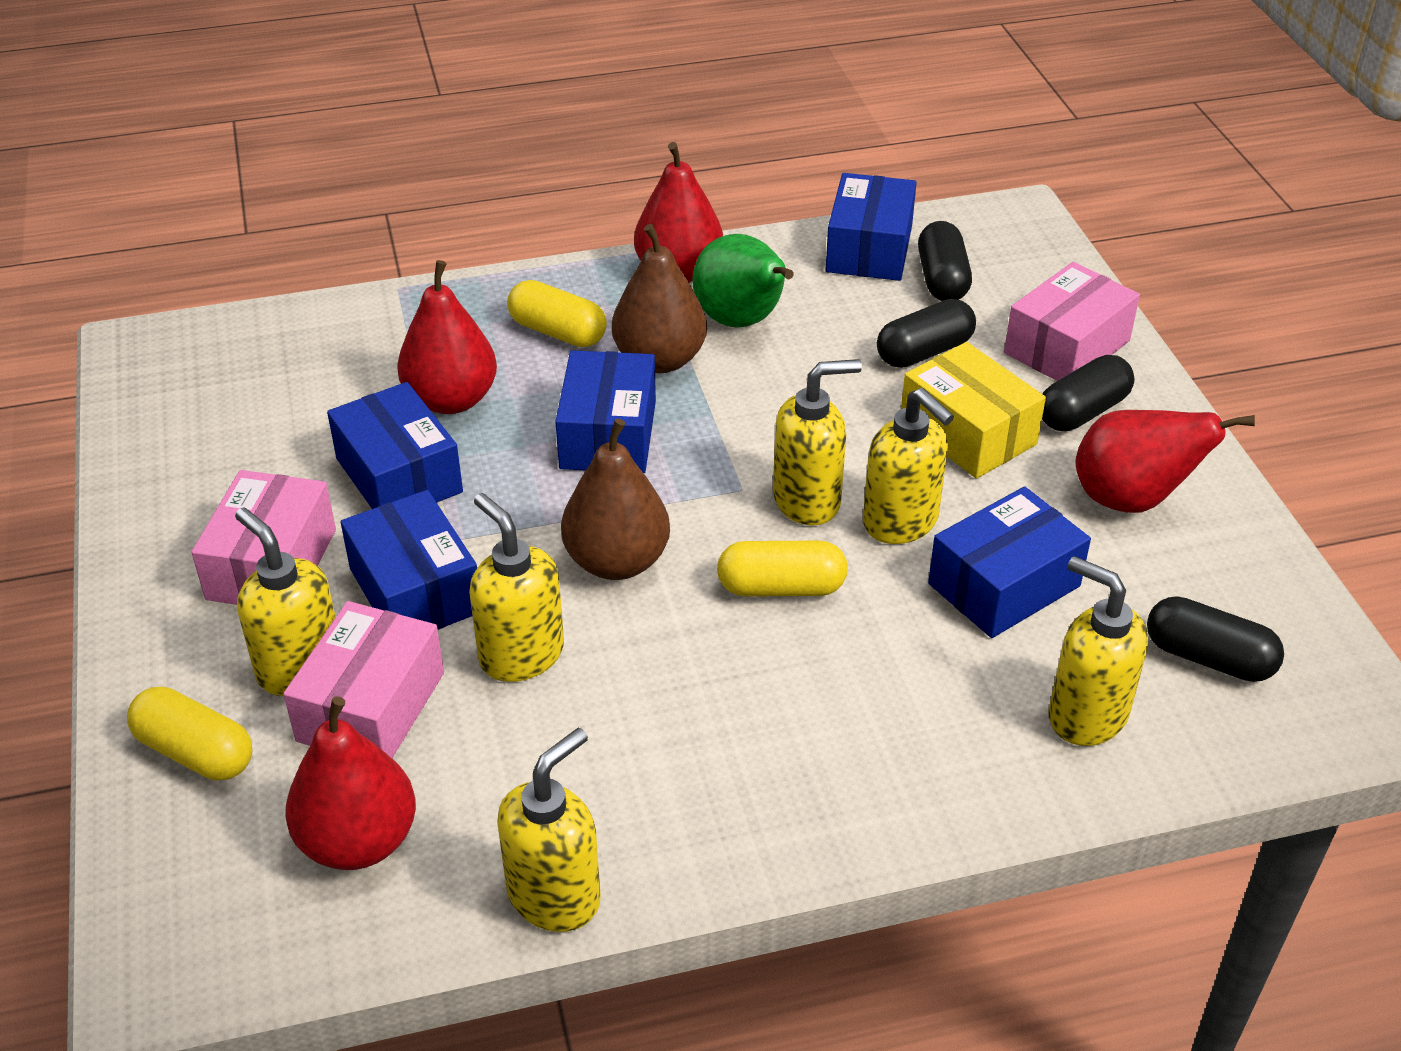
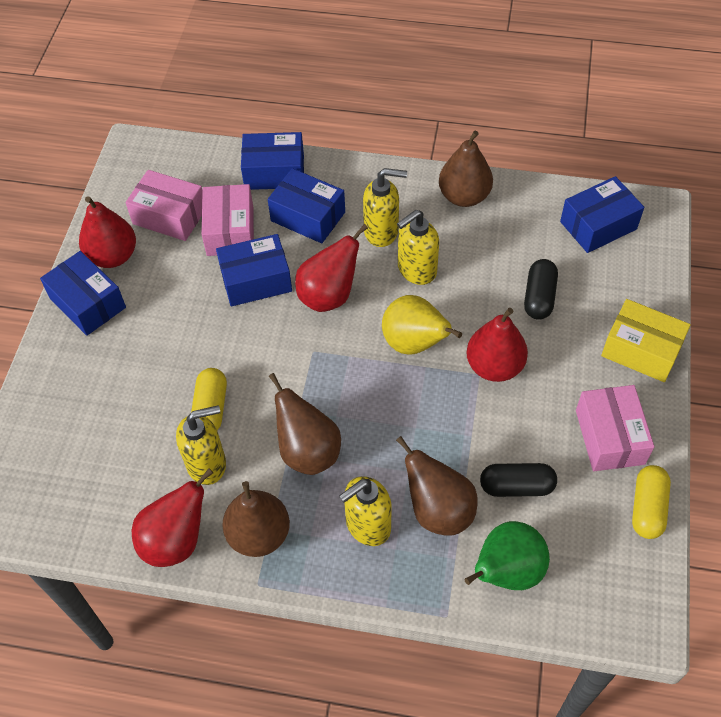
black capsule: 4 -> 2
brown pear: 2 -> 4
yellow capsule: 3 -> 2
yellow pear: 0 -> 1
yellow soap dispenser: 6 -> 4

